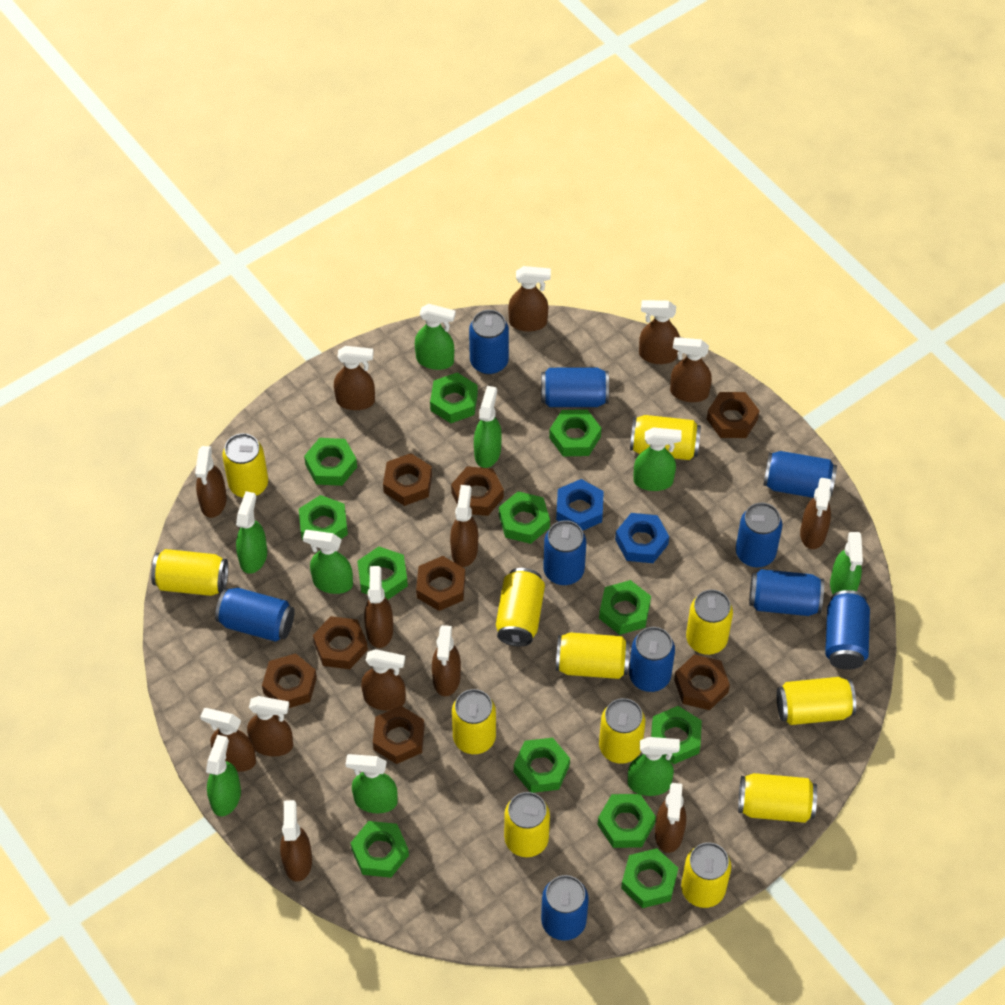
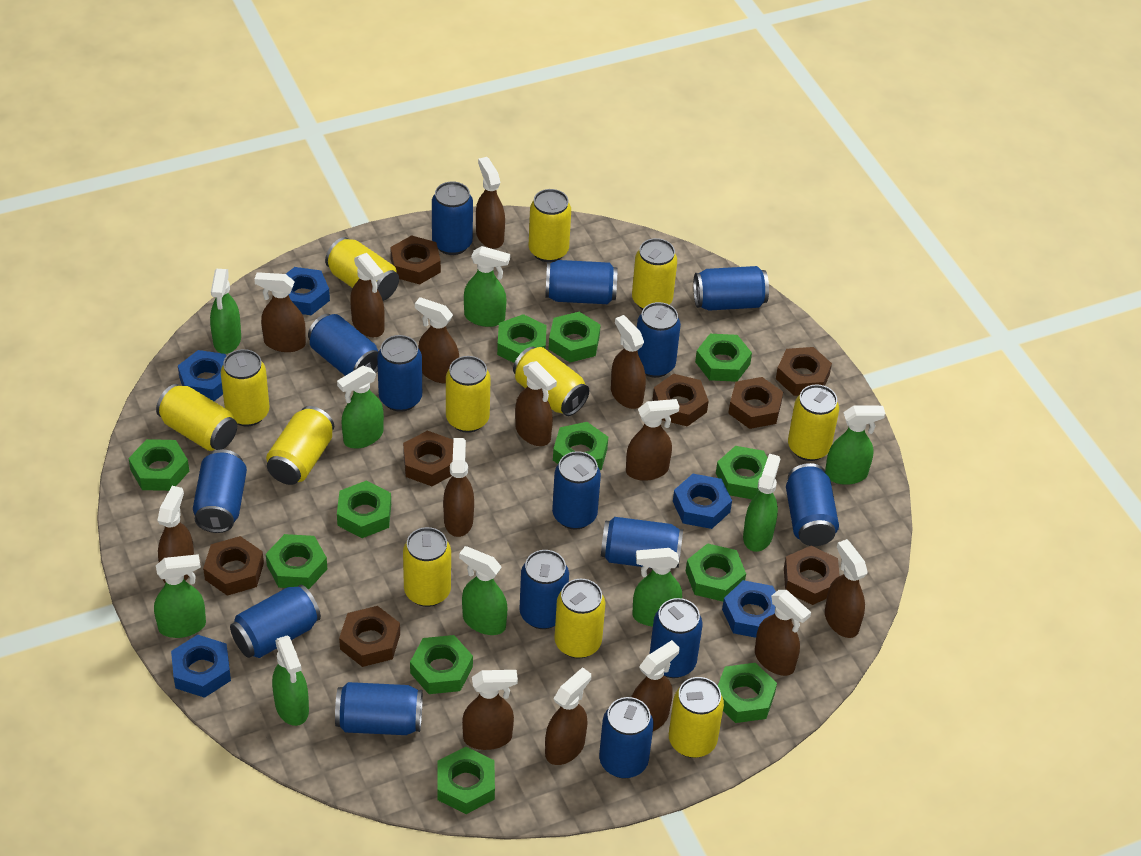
blue can: 10 -> 15
blue nut: 2 -> 5

